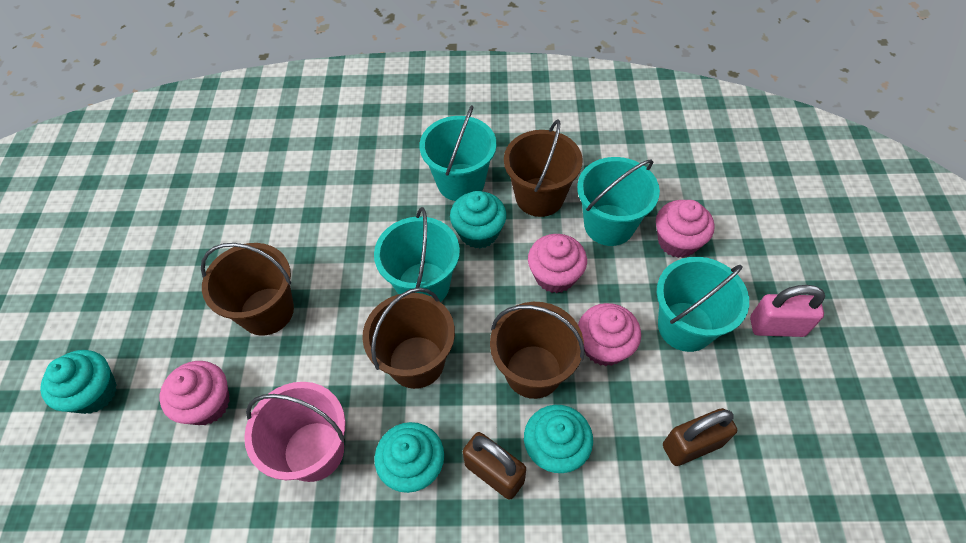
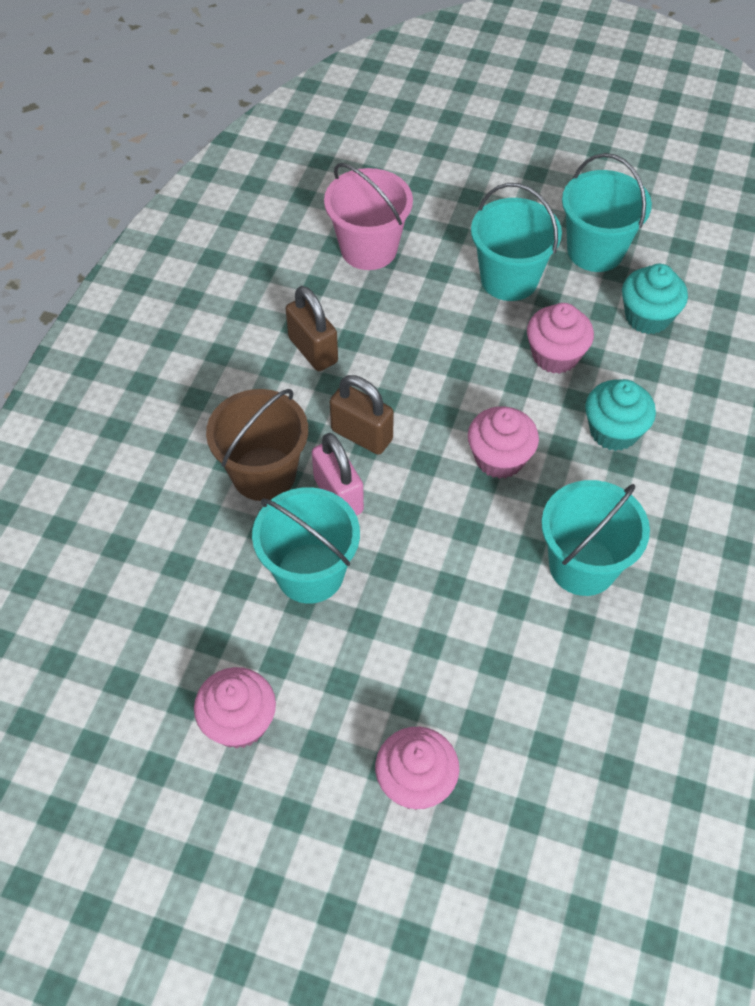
brown bucket: 4 -> 1
turquoise cupcake: 4 -> 2

